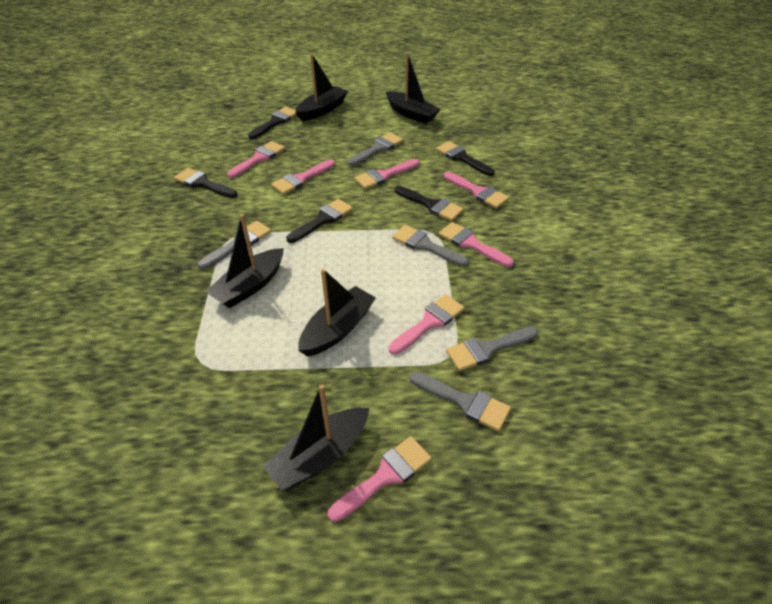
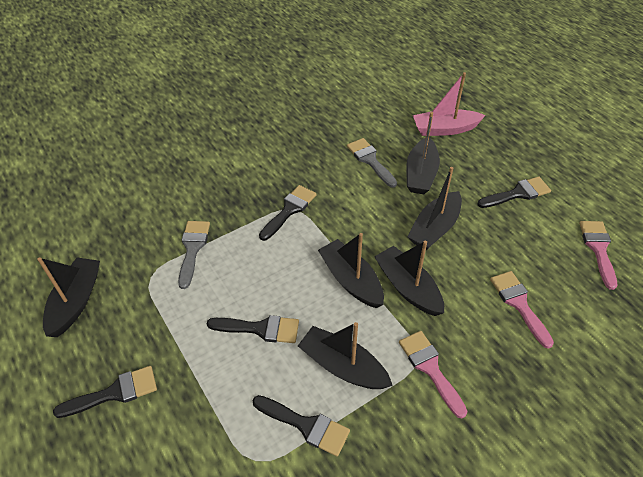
black boat: 5 -> 6
grey brush: 5 -> 2
pink boat: 0 -> 1
pink brush: 7 -> 3

